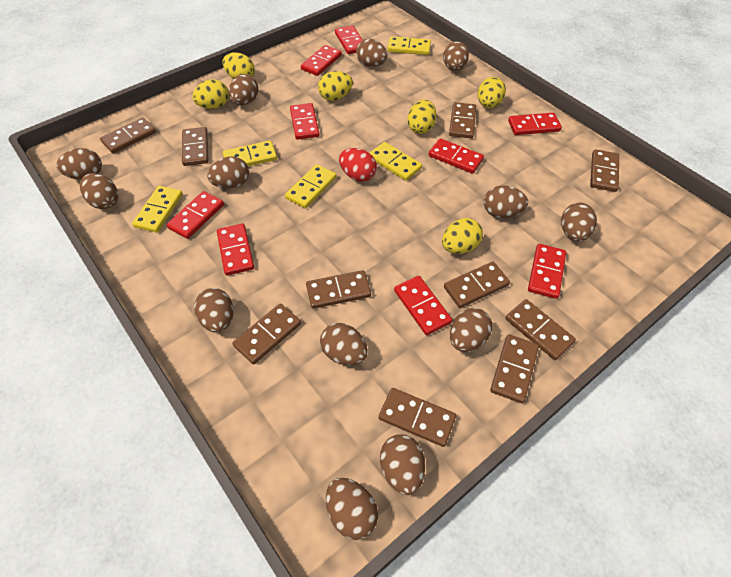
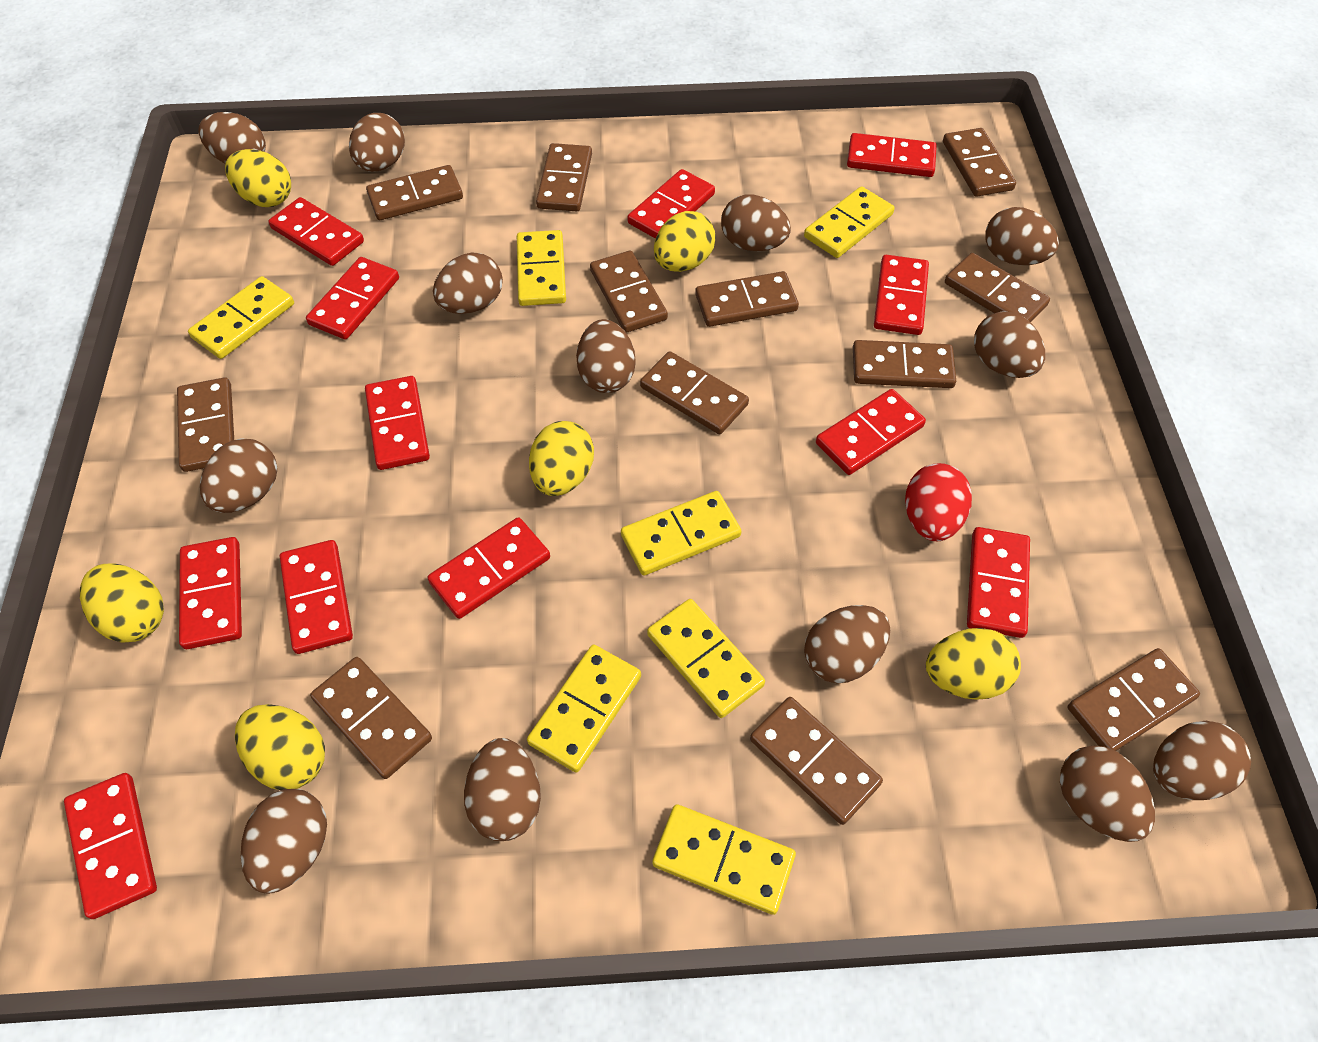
brown domino: 10 -> 12
red domino: 9 -> 12
yellow domino: 5 -> 7

